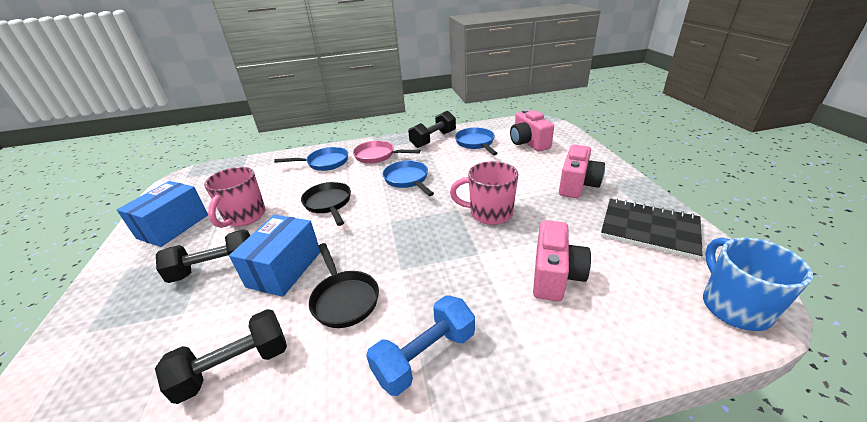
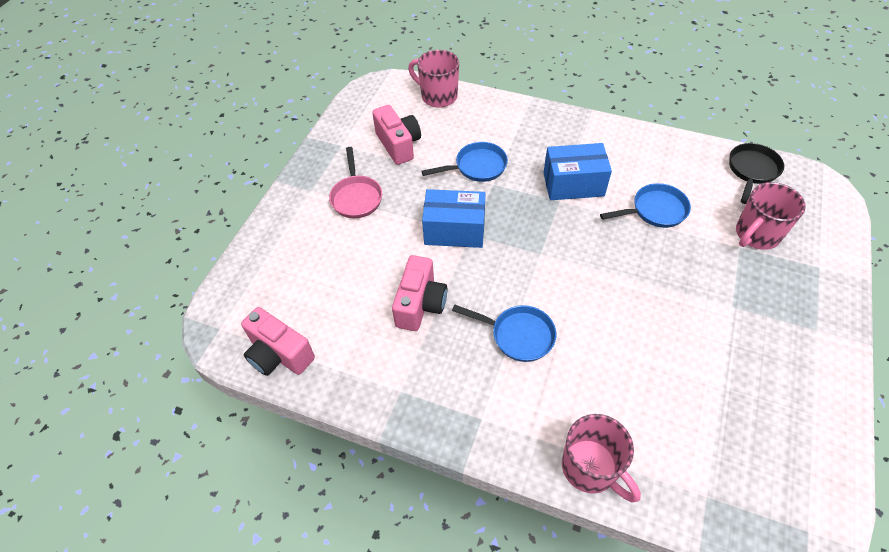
black dumbbell: 3 -> 0
black notebook: 1 -> 0
black pan: 2 -> 1
blue dumbbell: 1 -> 0
blue mug: 1 -> 0
pink mug: 2 -> 3

